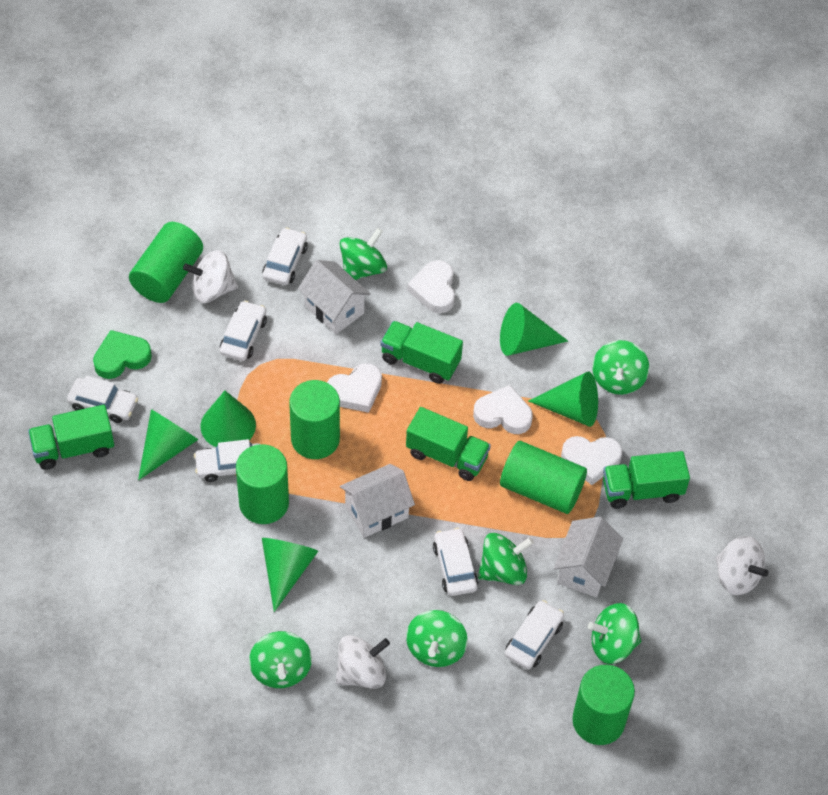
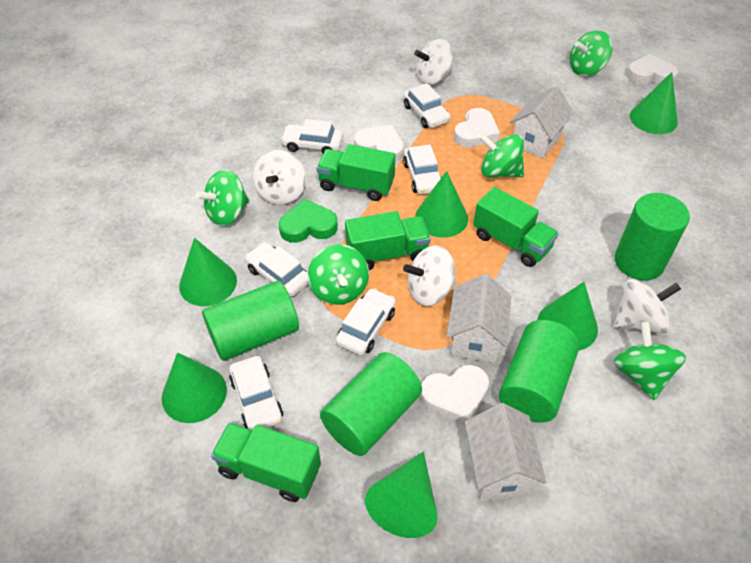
green cone: 5 -> 6
green cylinder: 5 -> 4
green spinning top: 6 -> 5
white spinning top: 3 -> 4

